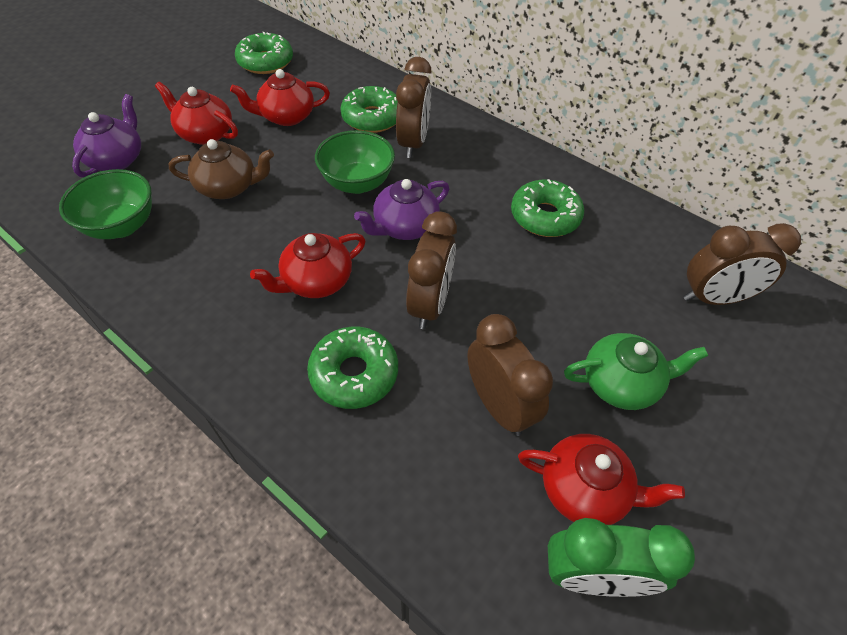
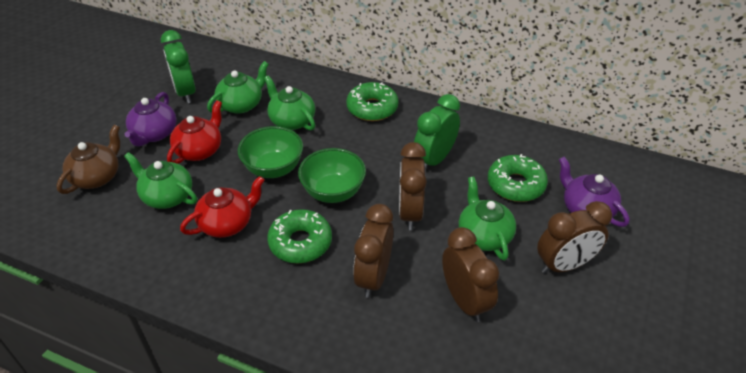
green clock: 1 -> 2
green donut: 4 -> 3
green teapot: 1 -> 4
red teapot: 4 -> 2

